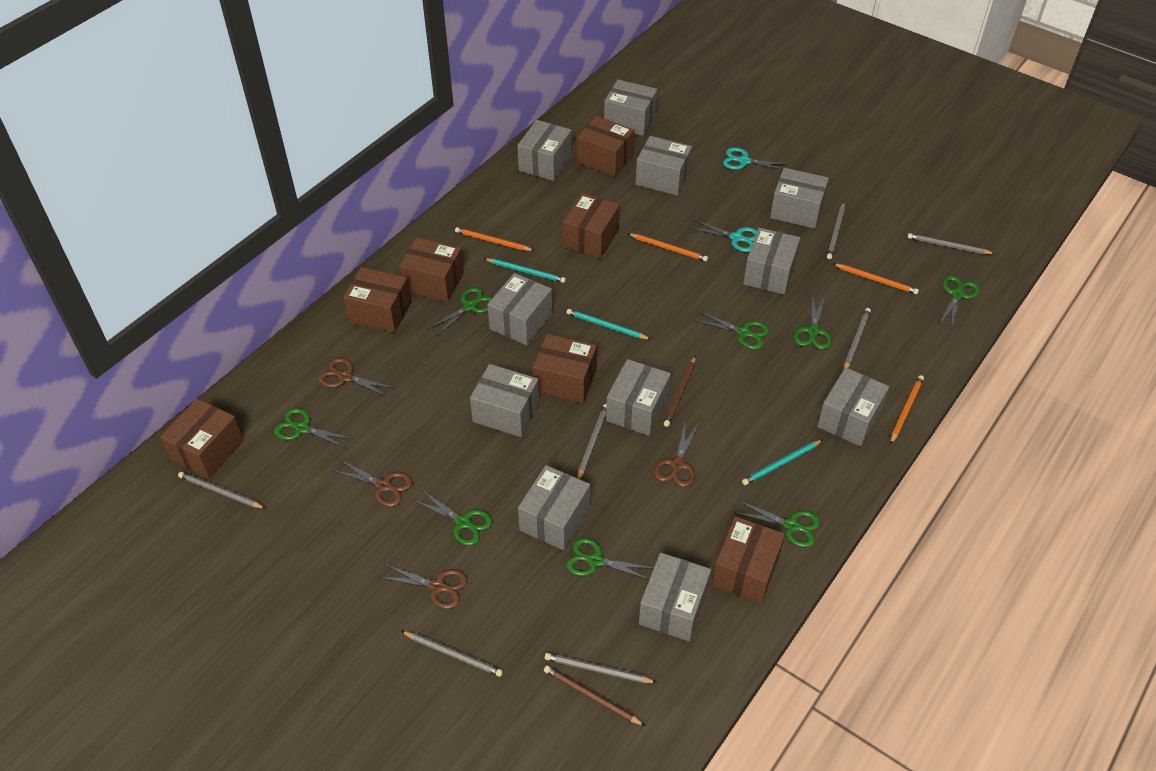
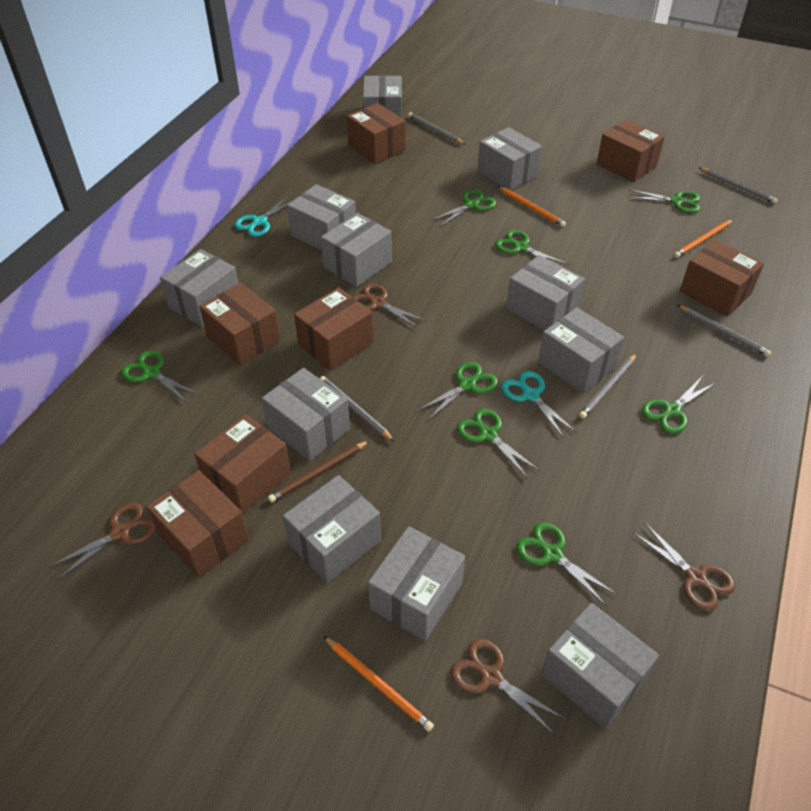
brown pencil: 2 -> 1
grey pencil: 7 -> 5
orange pencil: 4 -> 3
turquoise pencil: 3 -> 0

